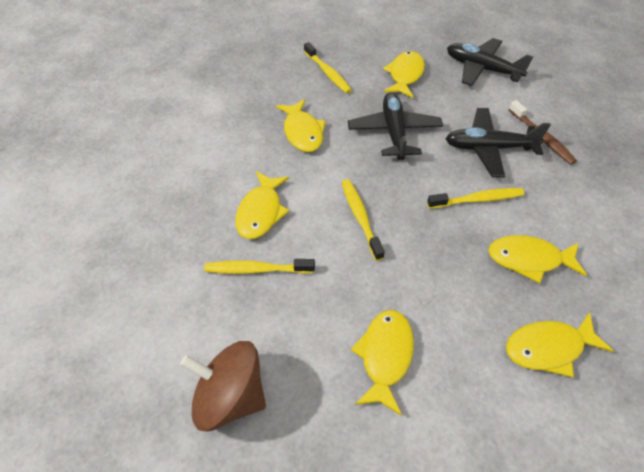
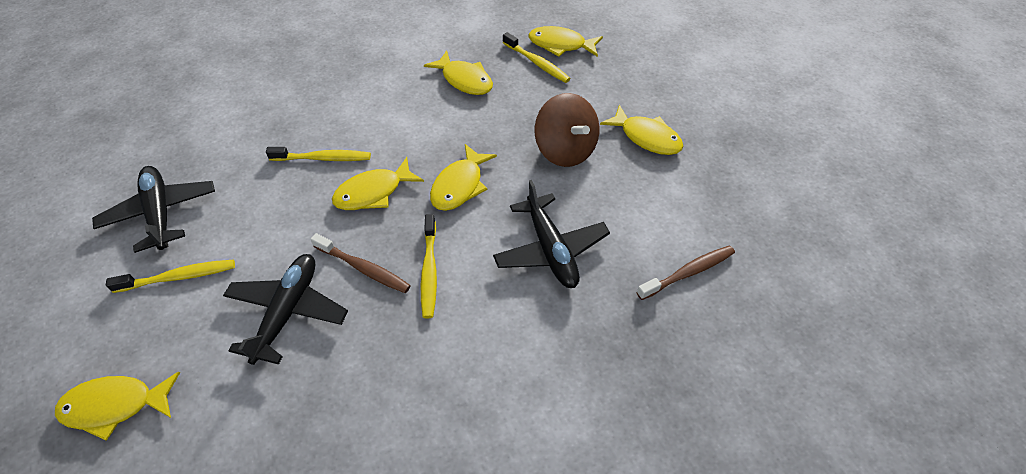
brown toothbrush: 1 -> 2

